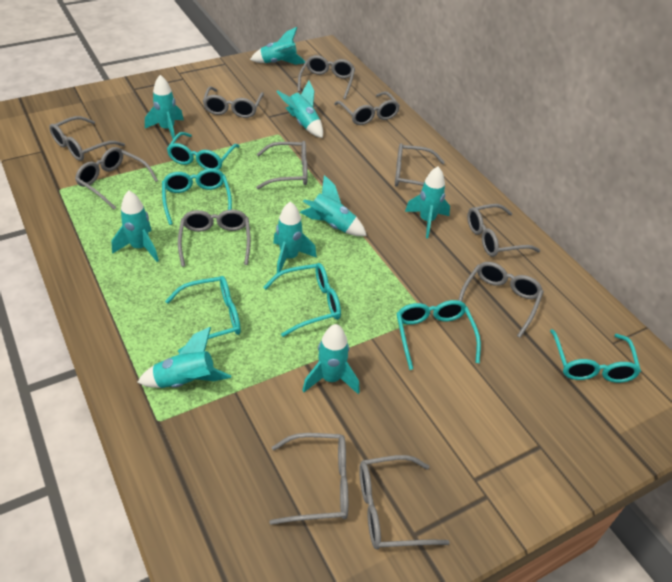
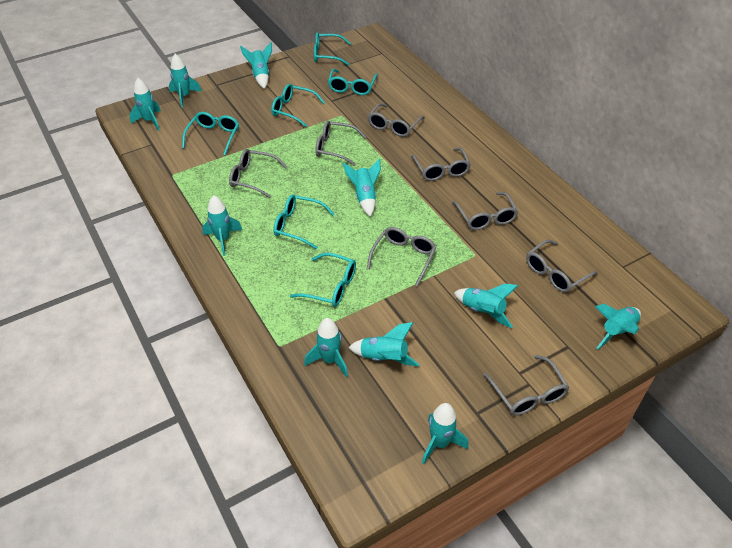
grey glasses: 12 -> 8
turquoise rocket: 9 -> 10

